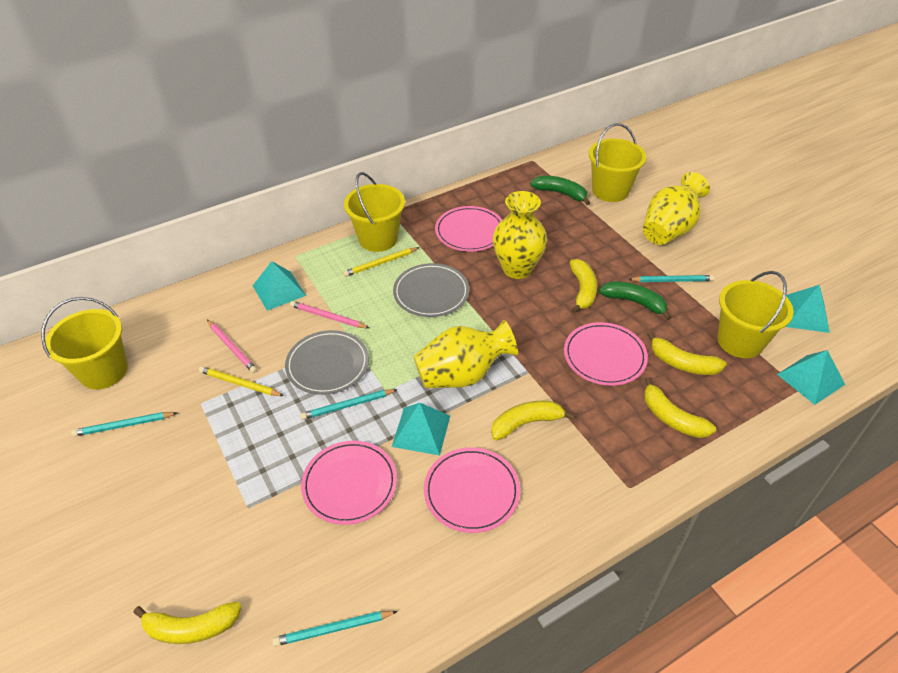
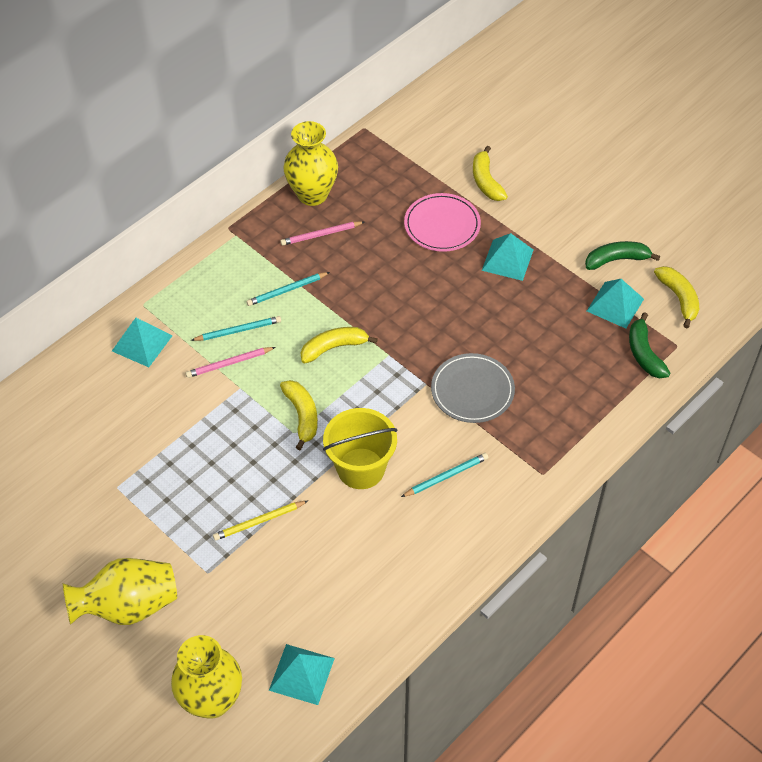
grey plate: 2 -> 1
pink plate: 4 -> 1
turquoise pencil: 4 -> 3
yellow banana: 5 -> 4
yellow bucket: 4 -> 1
yellow pencil: 2 -> 1

